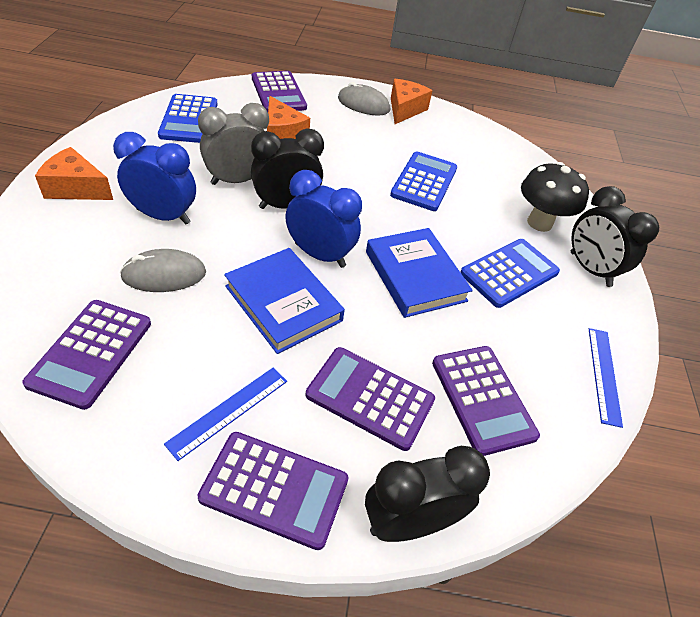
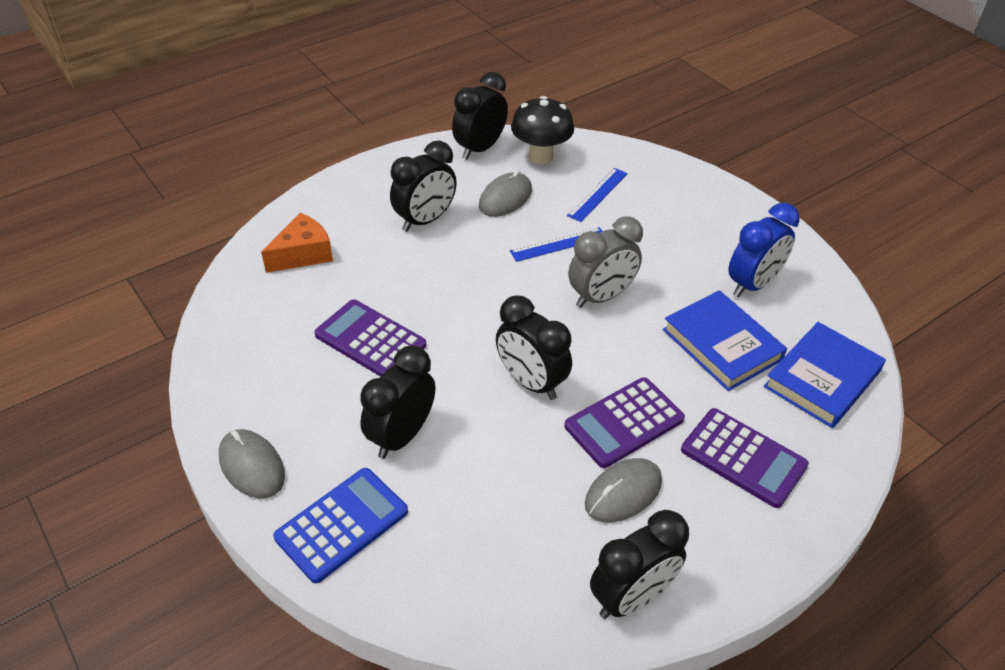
black clock: 3 -> 5
blue calculator: 3 -> 1
blue clock: 2 -> 1
grey mouse: 2 -> 3
orange cheese: 3 -> 1
purple calculator: 5 -> 3

